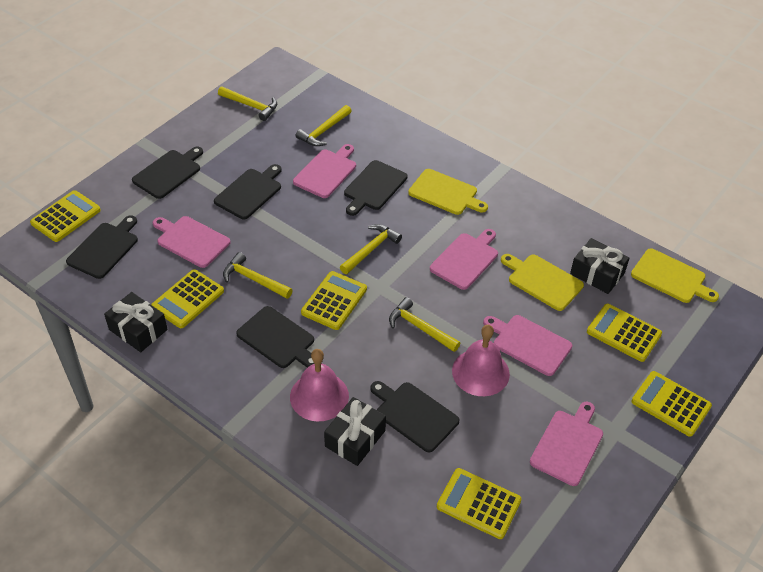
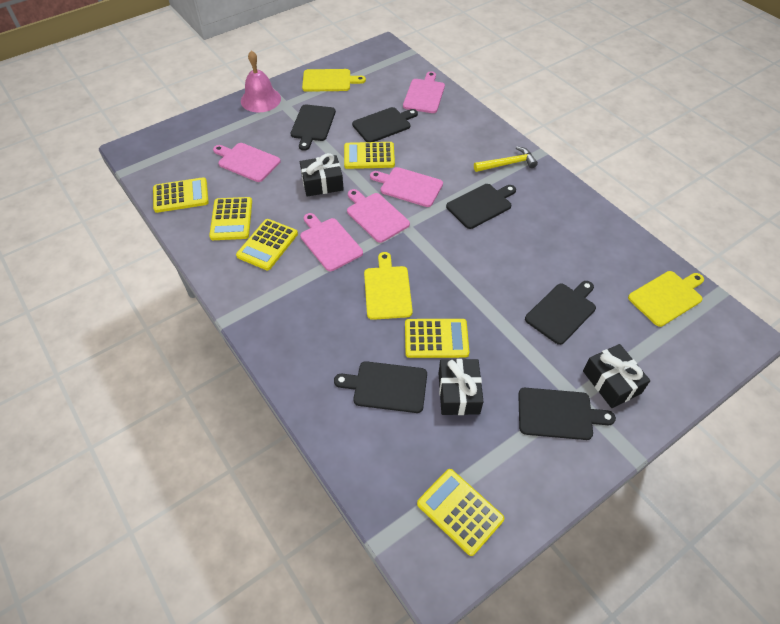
pink bell: 2 -> 1
yellow hammer: 5 -> 1

